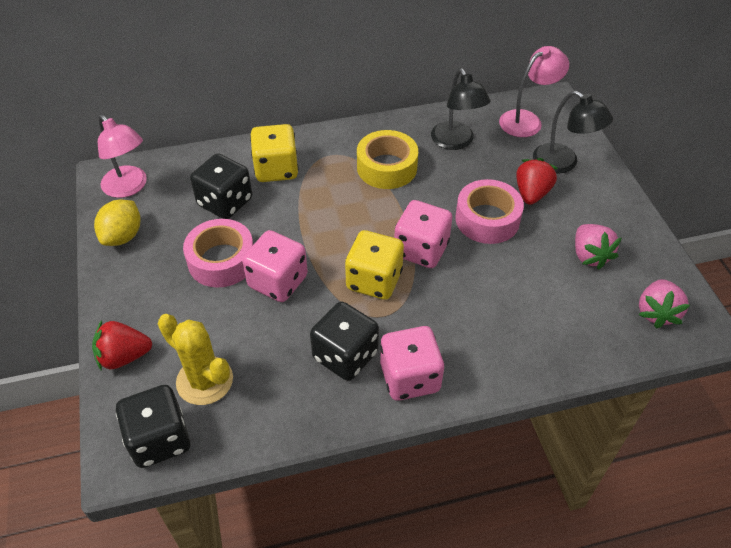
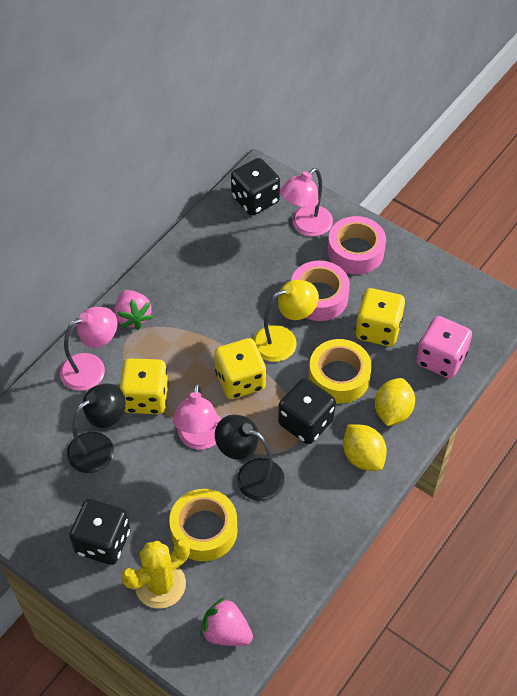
pink dice: 3 -> 1
pink lamp: 2 -> 3
red strawberry: 2 -> 0
yellow dice: 2 -> 3
yellow lamp: 0 -> 1
yellow lemon: 1 -> 2
yellow tape: 1 -> 2

